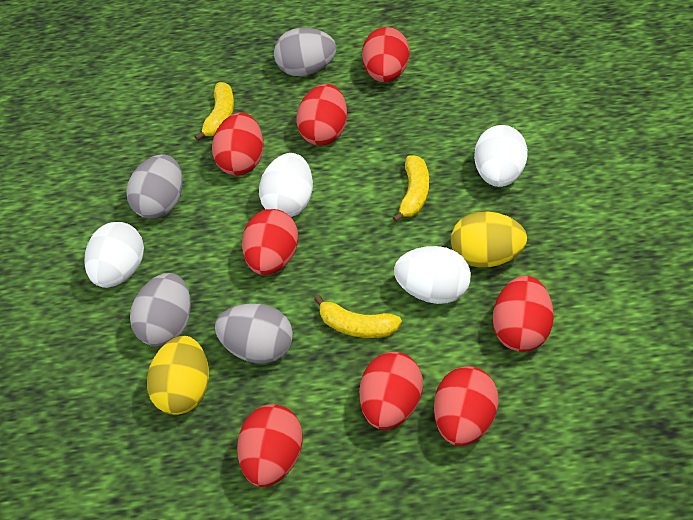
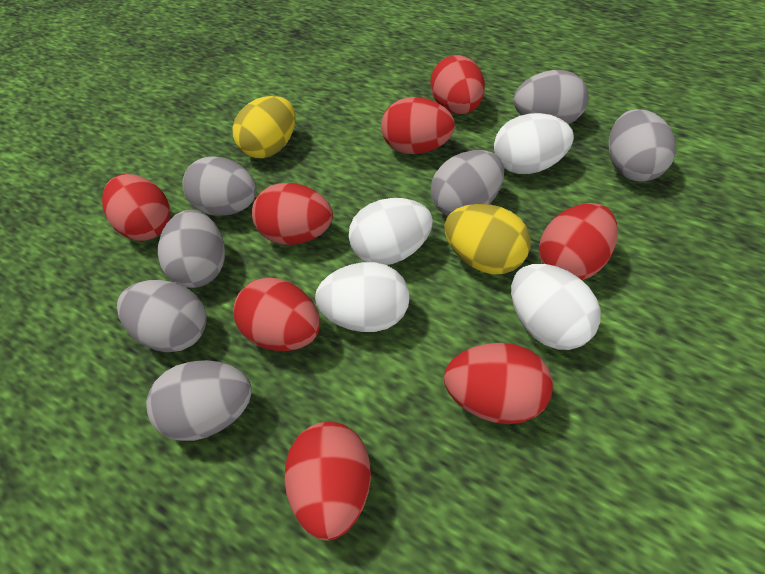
grey egg: 4 -> 7
yellow banana: 3 -> 0

